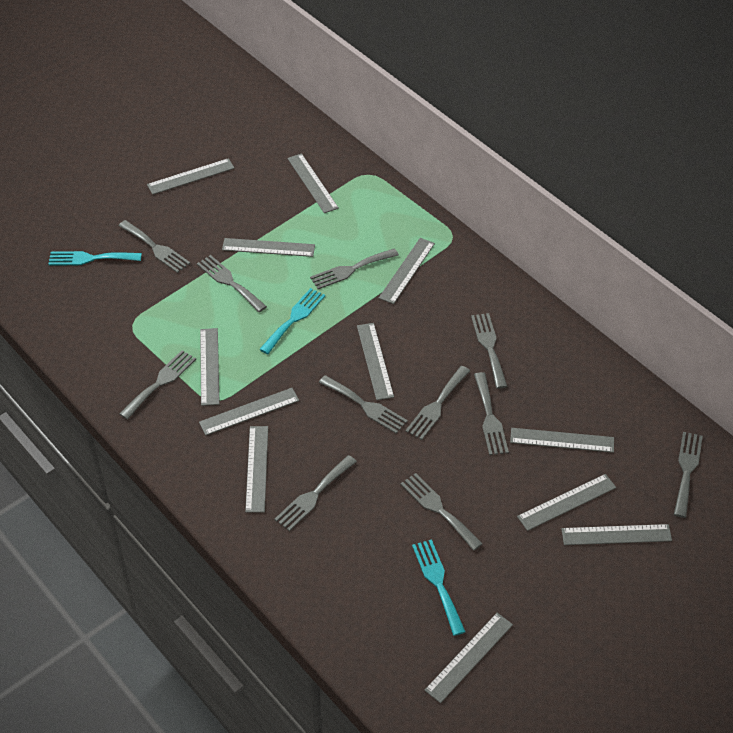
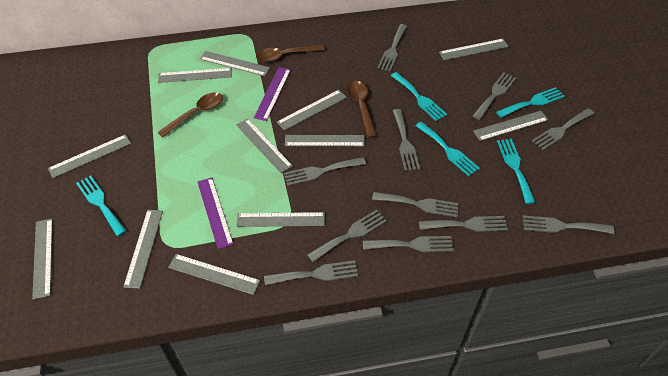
brown spoon: 0 -> 3
purple ruler: 0 -> 2
turquoise fork: 3 -> 5

